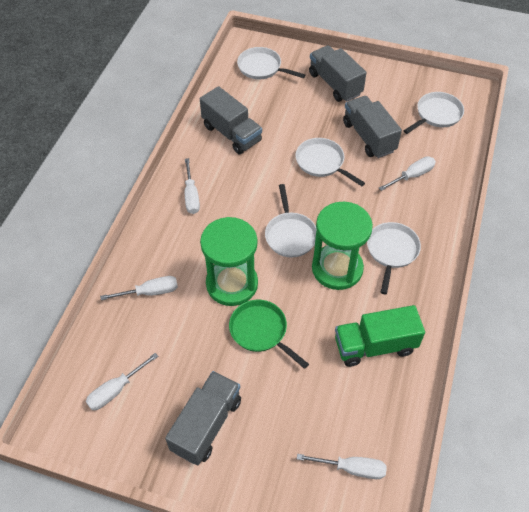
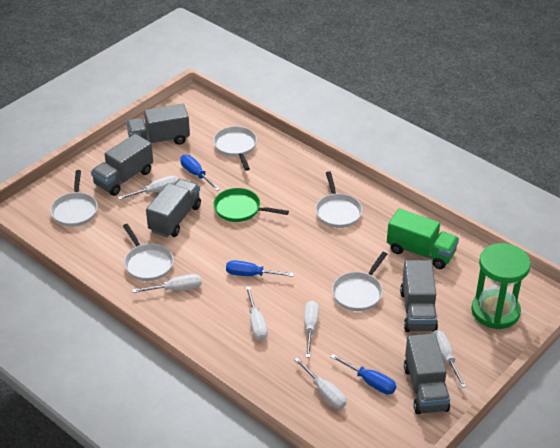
blue screwdriver: 0 -> 3
green hourglass: 2 -> 1
grey truck: 4 -> 5
white screwdriver: 5 -> 6

